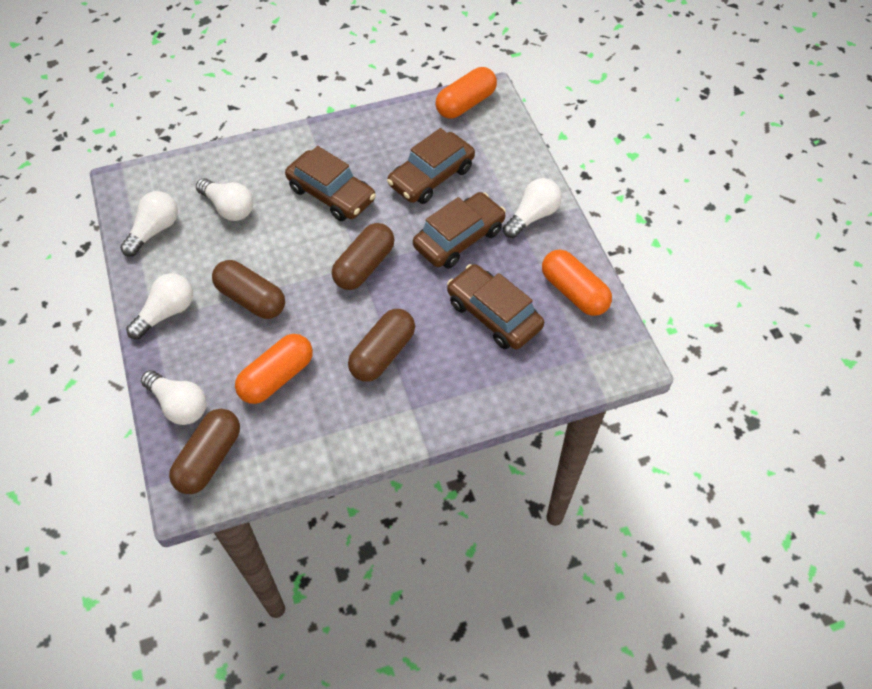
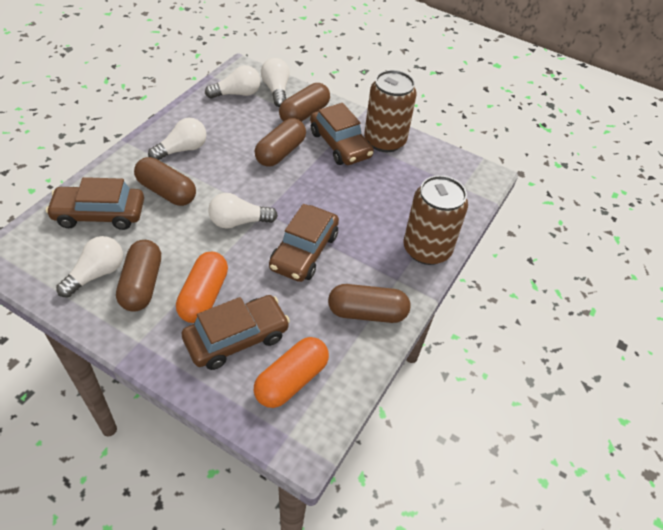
brown can: 0 -> 2
brown capsule: 4 -> 5
orange capsule: 3 -> 2

